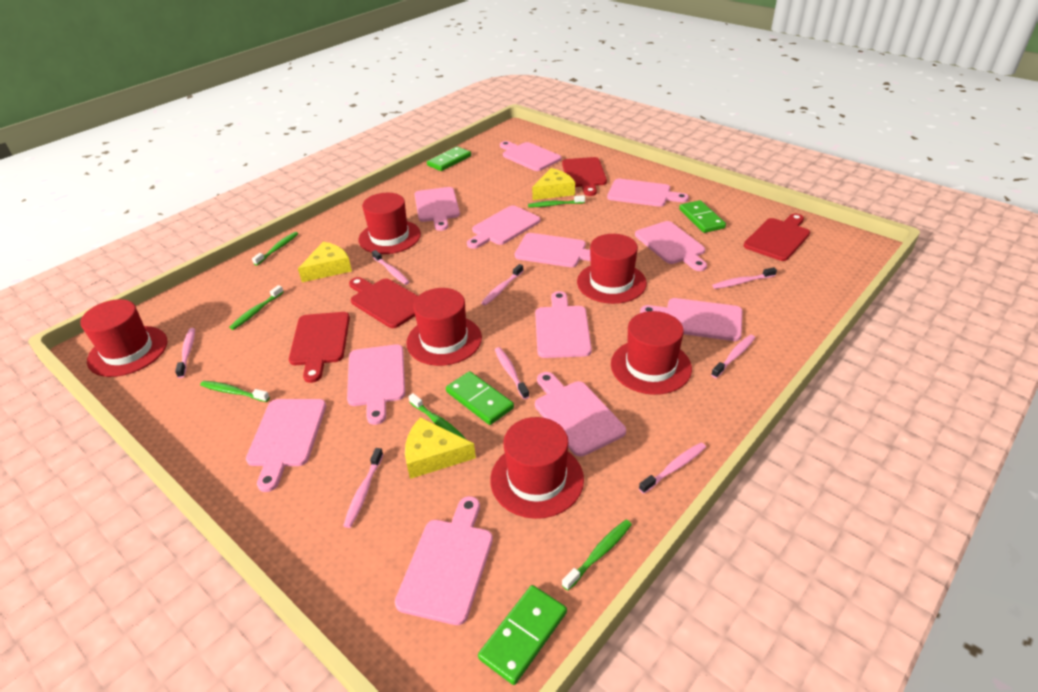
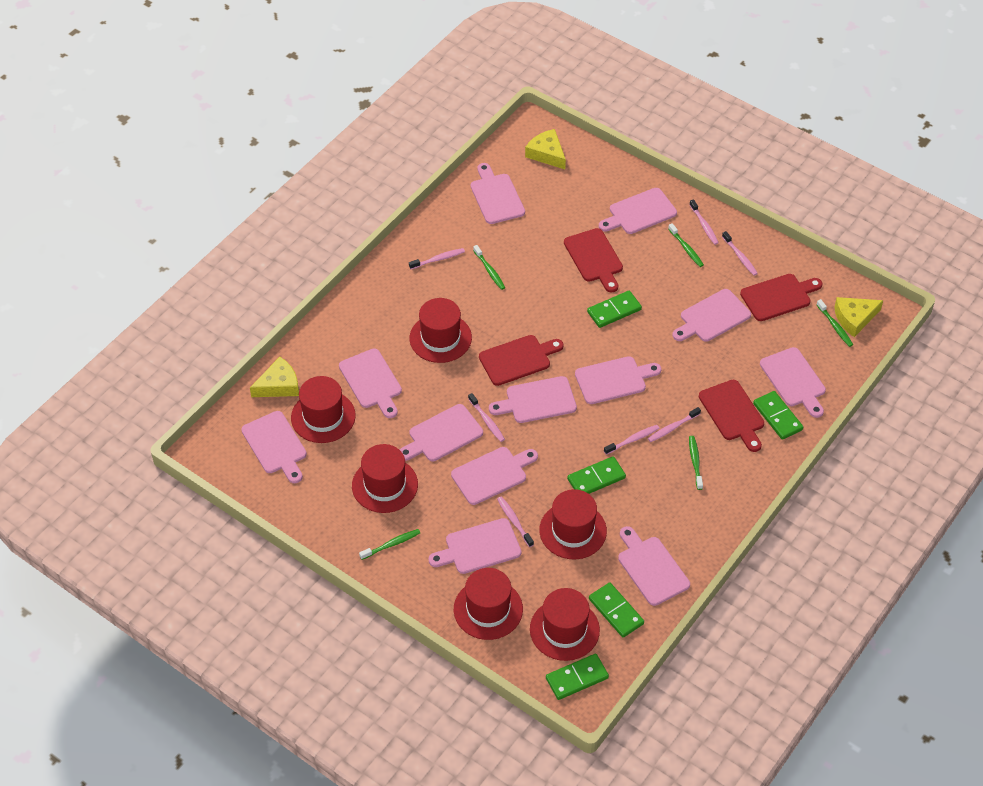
green domino: 4 -> 5
green toothbrush: 6 -> 5
pink toothbrush: 8 -> 7

